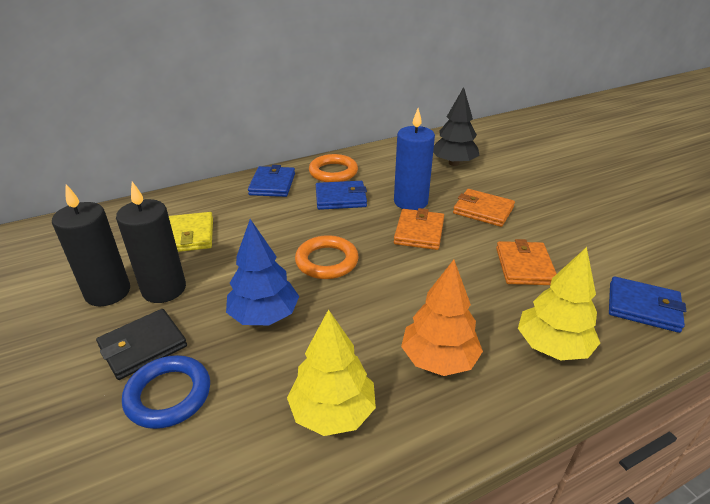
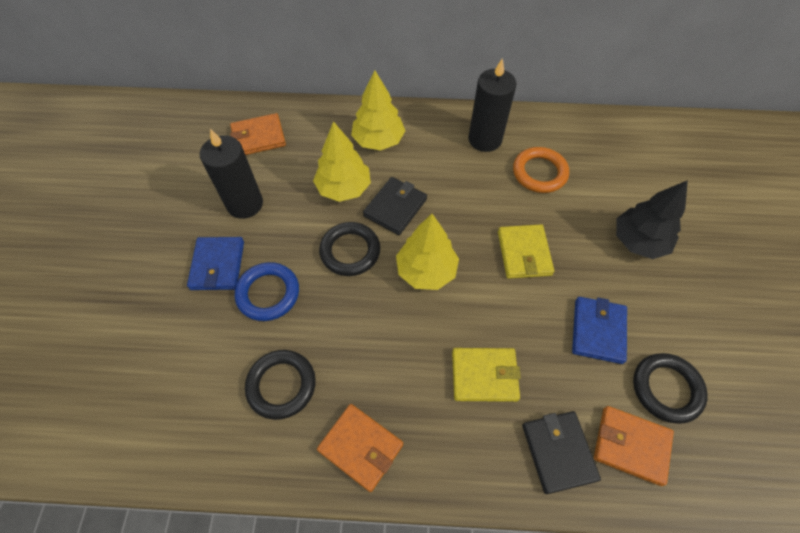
black ring: 0 -> 3
black wallet: 1 -> 2
blue candle: 1 -> 0
blue tree: 1 -> 0
blue wallet: 3 -> 2
orange ring: 2 -> 1
orange tree: 1 -> 0
yellow tree: 2 -> 3
yellow wallet: 1 -> 2

